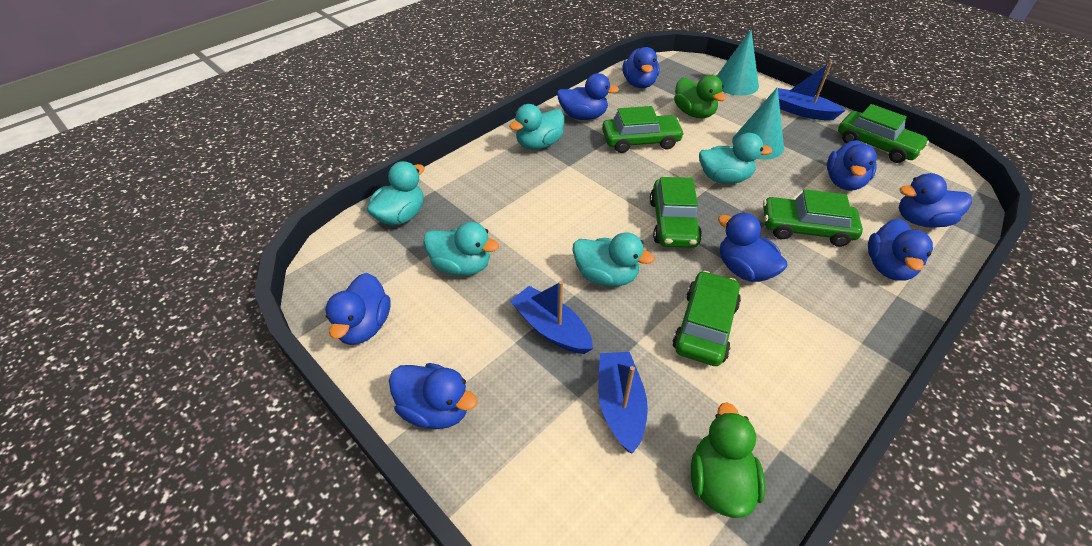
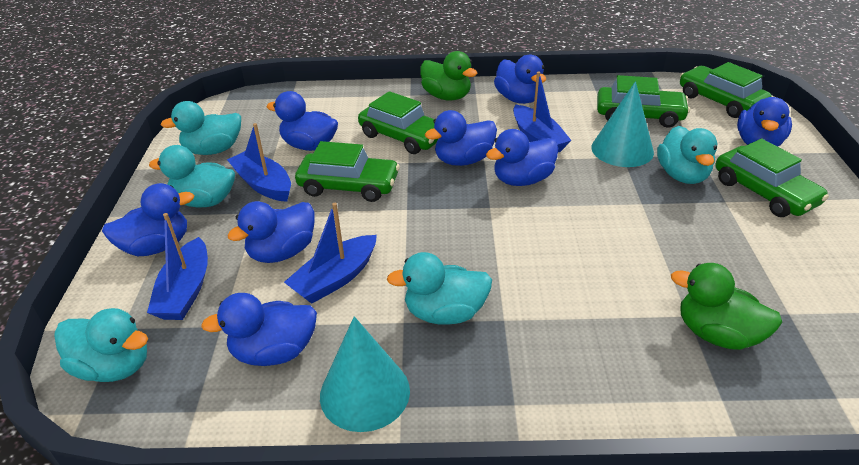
blue boat: 3 -> 4

